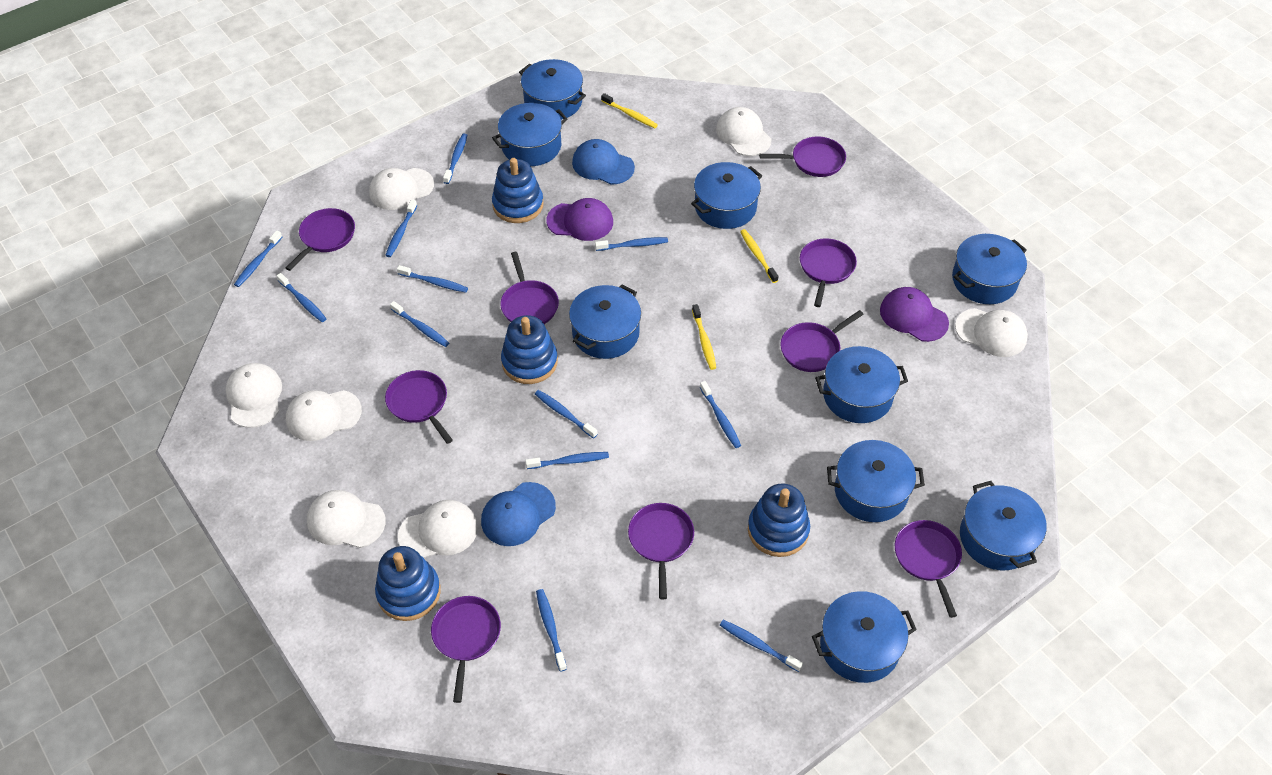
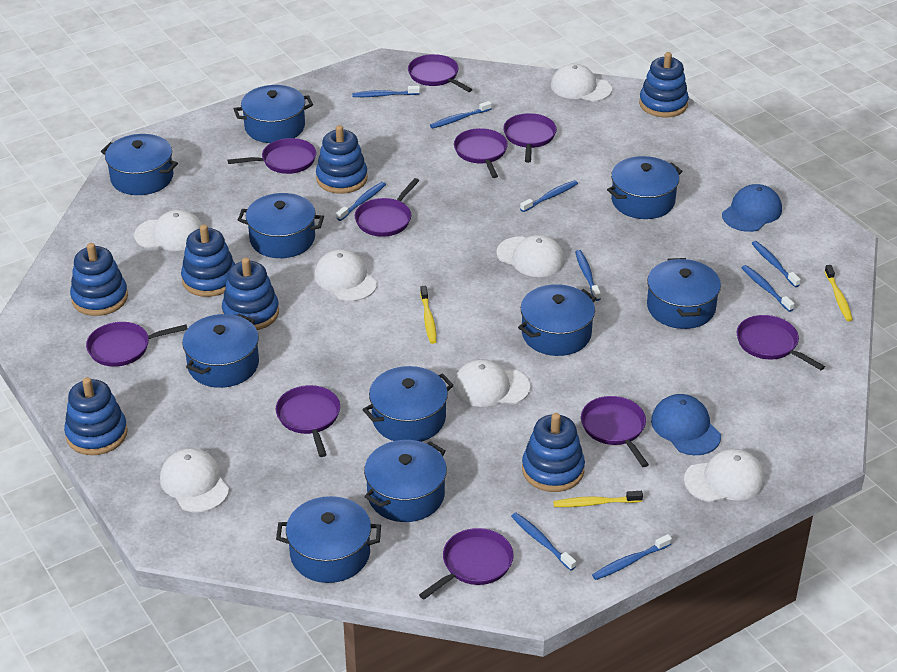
blue pot: 9 -> 10
blue stacking toy: 4 -> 7
blue toothbrush: 12 -> 9
purple cap: 2 -> 0
purple pan: 9 -> 10

